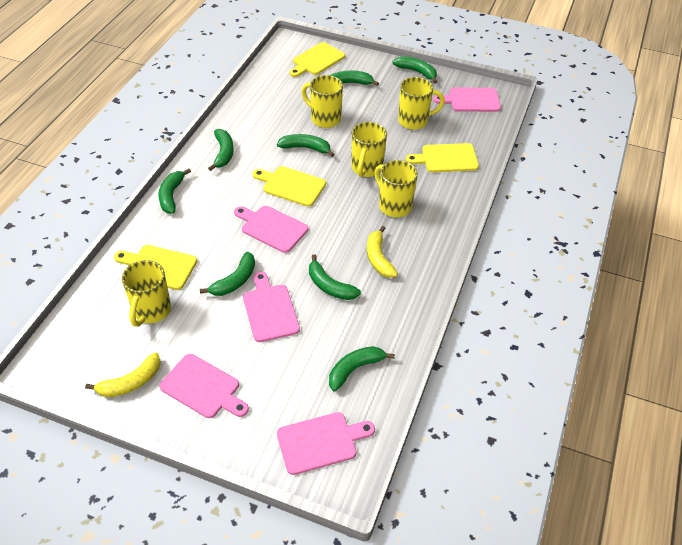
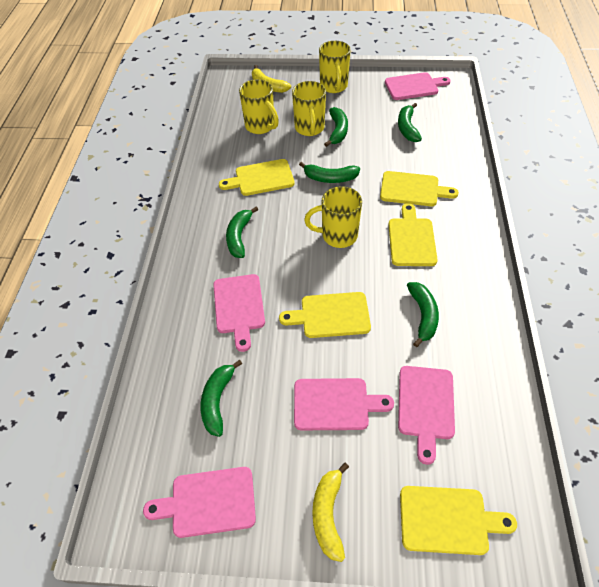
green banana: 8 -> 6
yellow cutting board: 4 -> 5
yellow mug: 5 -> 4

